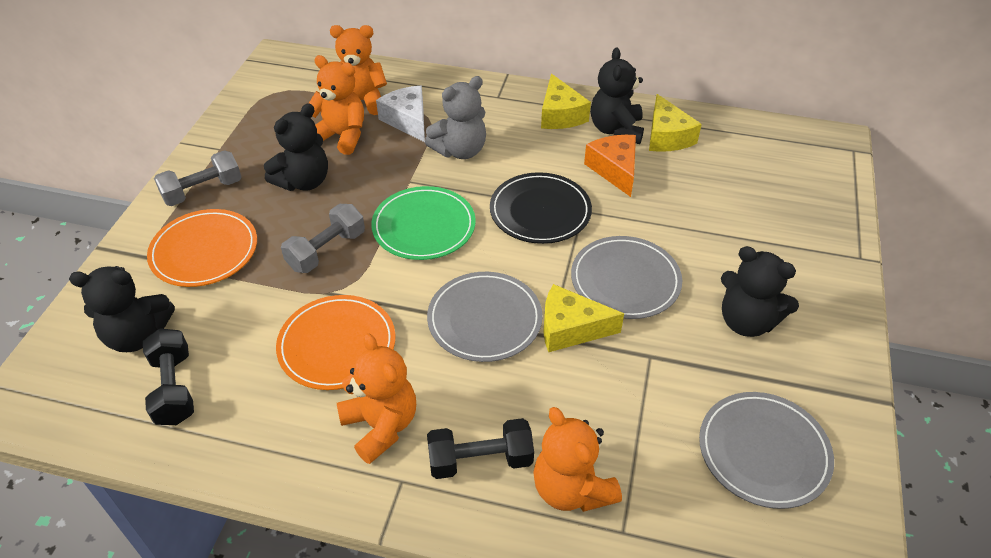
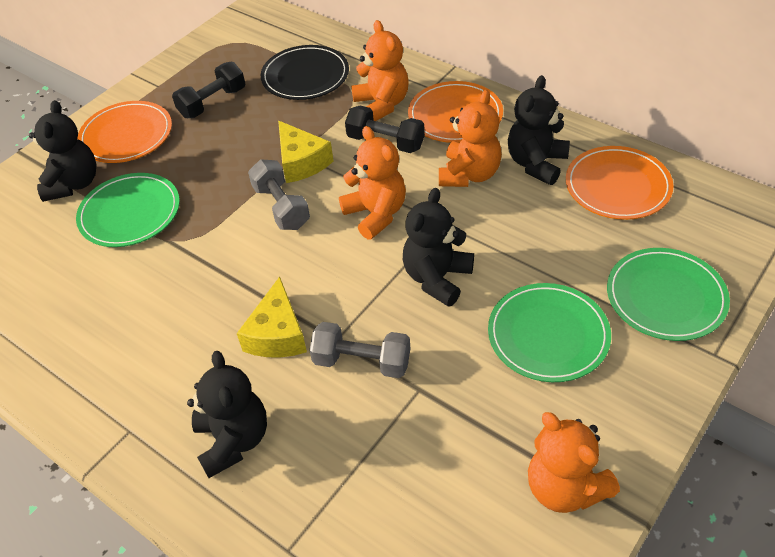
green plate: 1 -> 3
grey plate: 3 -> 0
grey teddy bear: 1 -> 0
orange cheese: 1 -> 0
orange plate: 2 -> 3
white cheese: 1 -> 0
yellow cheese: 3 -> 2

